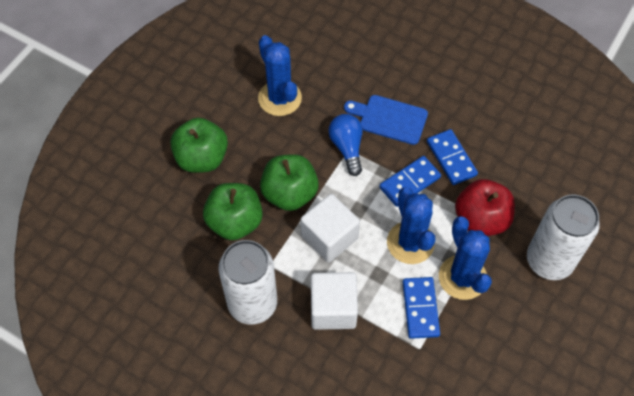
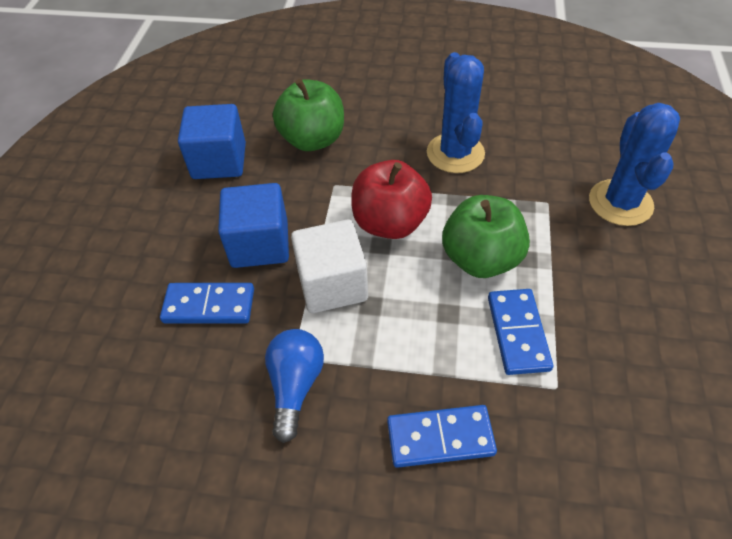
blue cactus: 3 -> 2
blue cube: 0 -> 2
blue cutting board: 1 -> 0
green apple: 3 -> 2
white can: 2 -> 0
white cube: 2 -> 1

